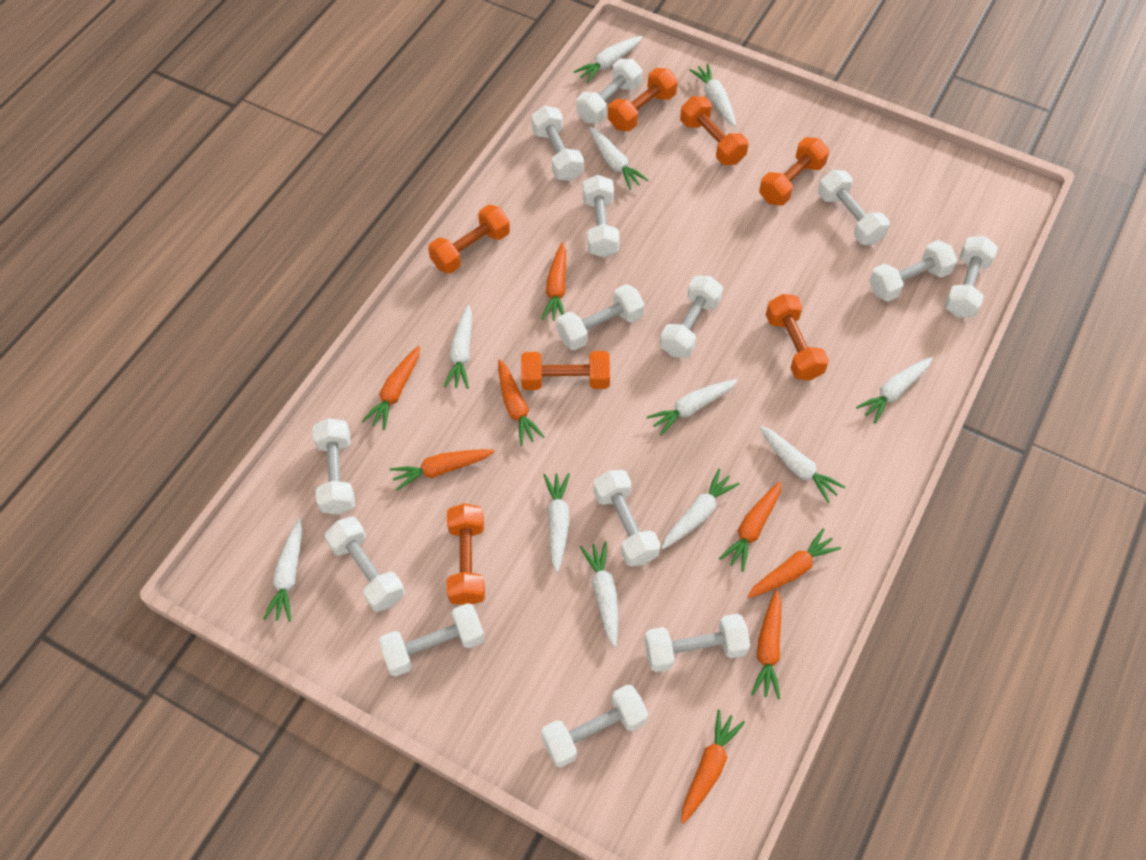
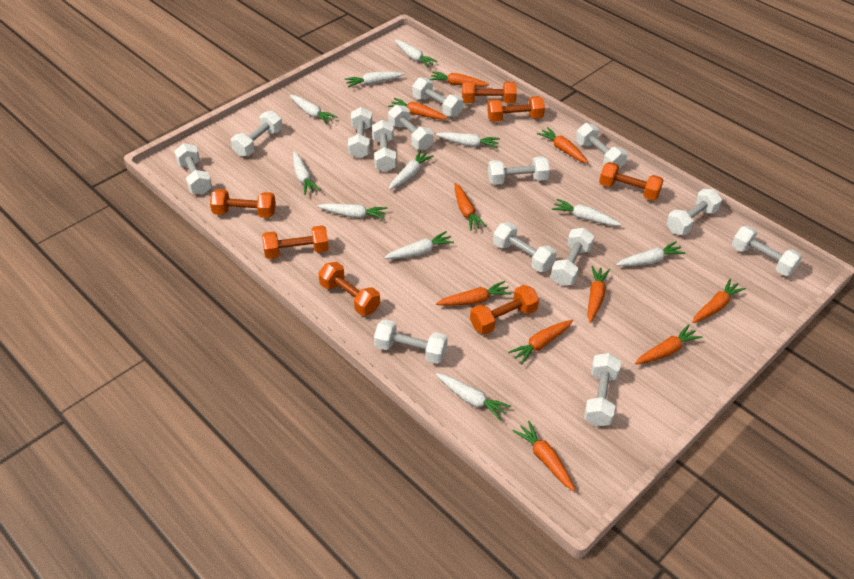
orange carrot: 8 -> 10

